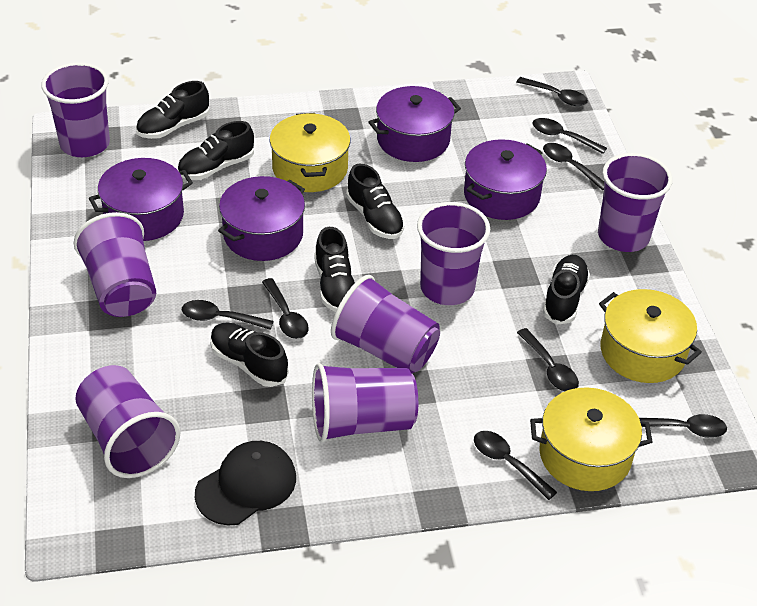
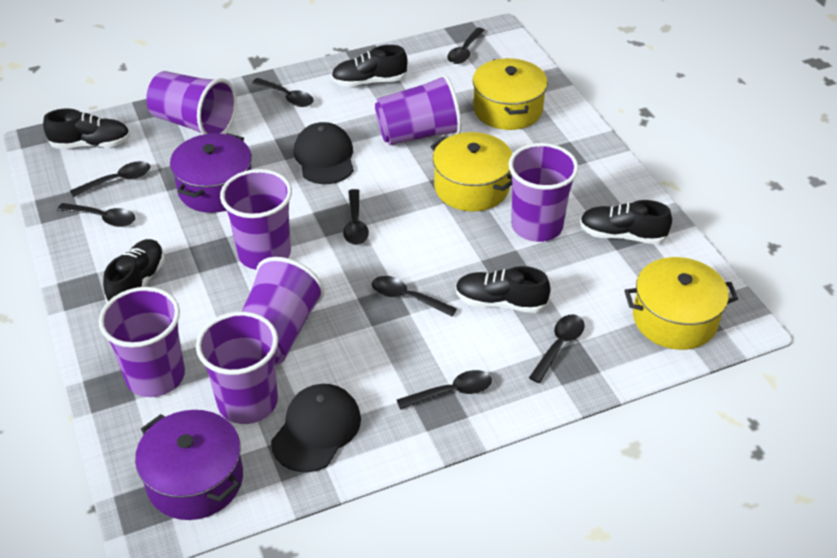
black cap: 1 -> 2
black shoe: 6 -> 5
purple pot: 4 -> 2

